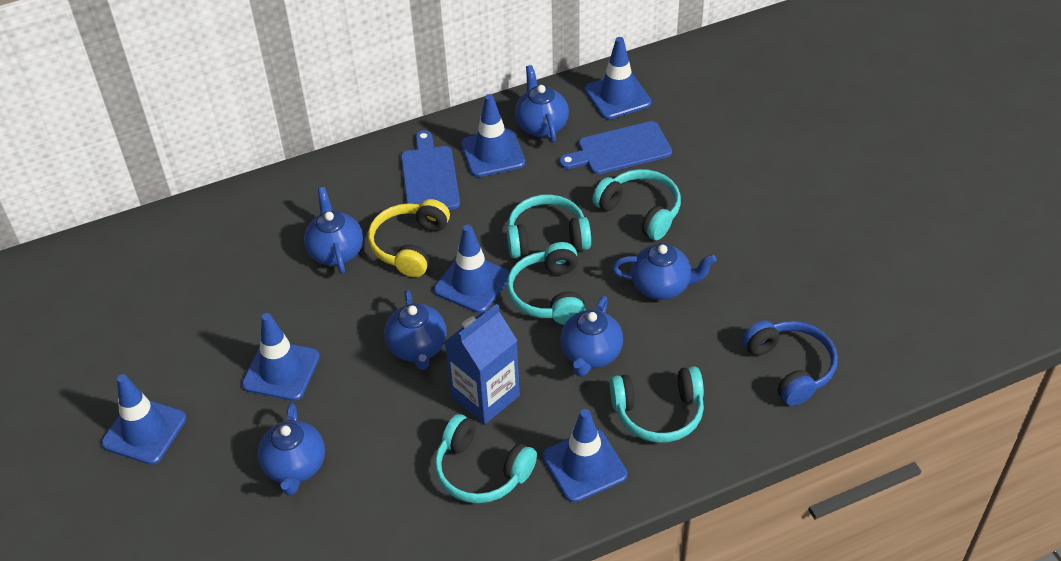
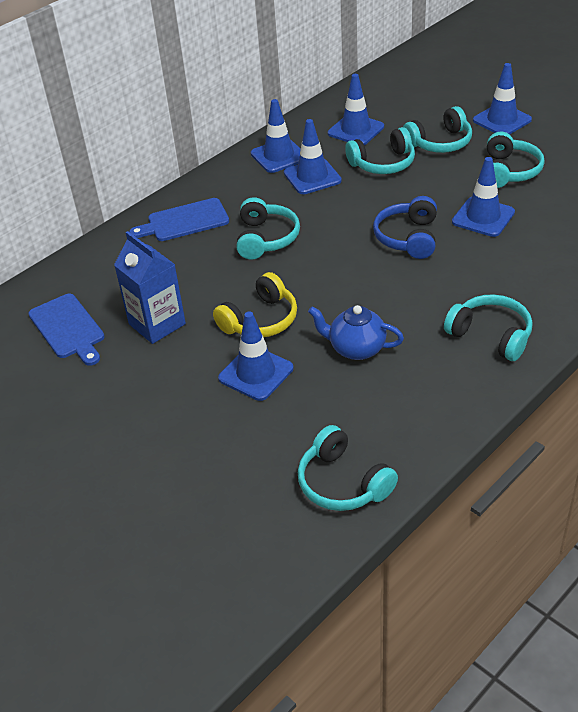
blue teapot: 6 -> 1
turquoise headphones: 5 -> 6

